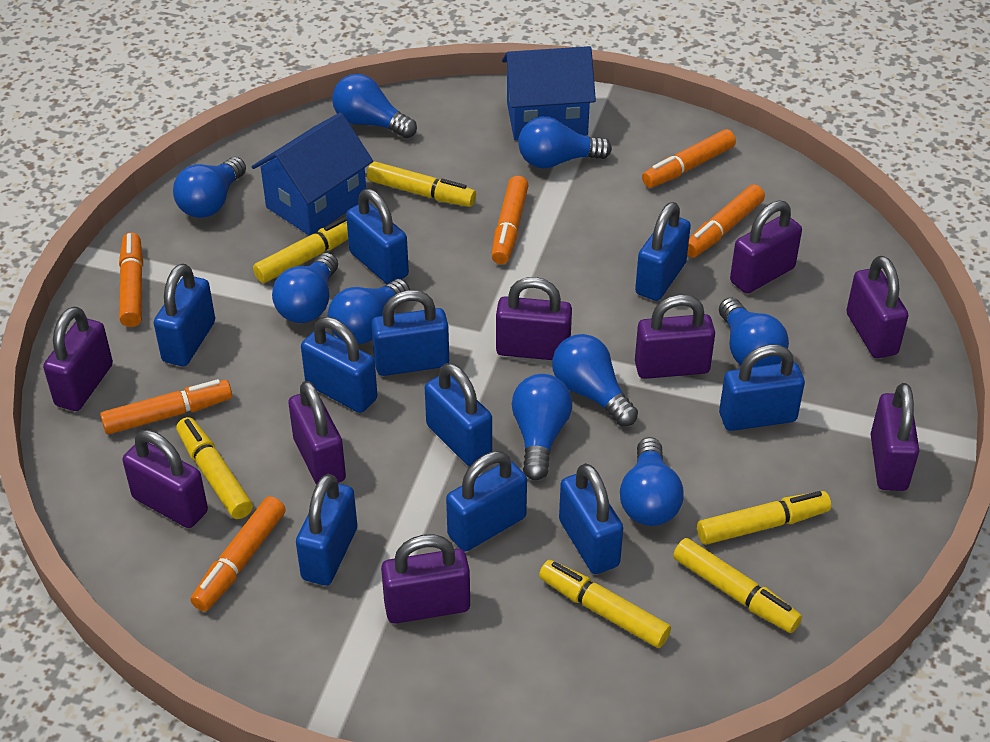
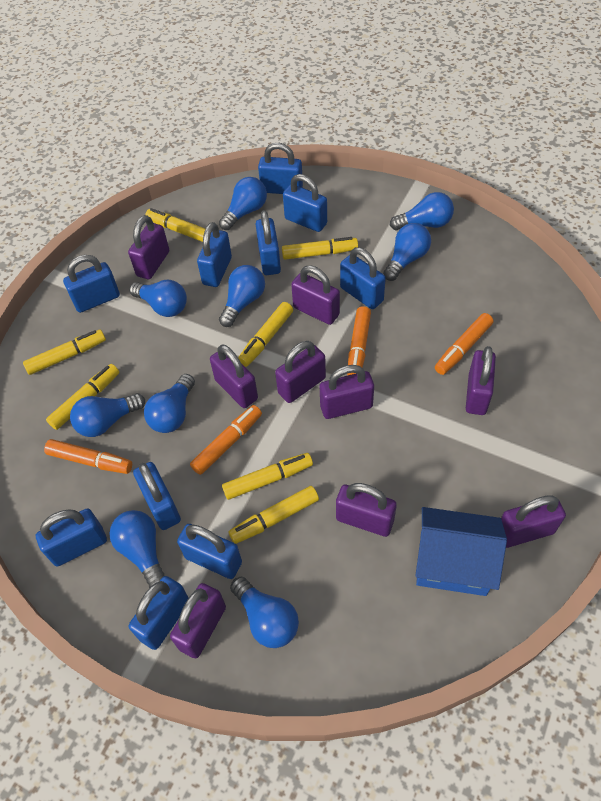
blue house: 2 -> 1
orange marker: 6 -> 4
yellow marker: 6 -> 7

